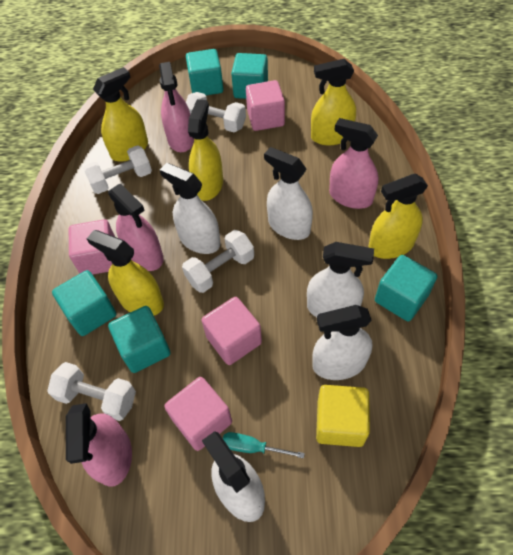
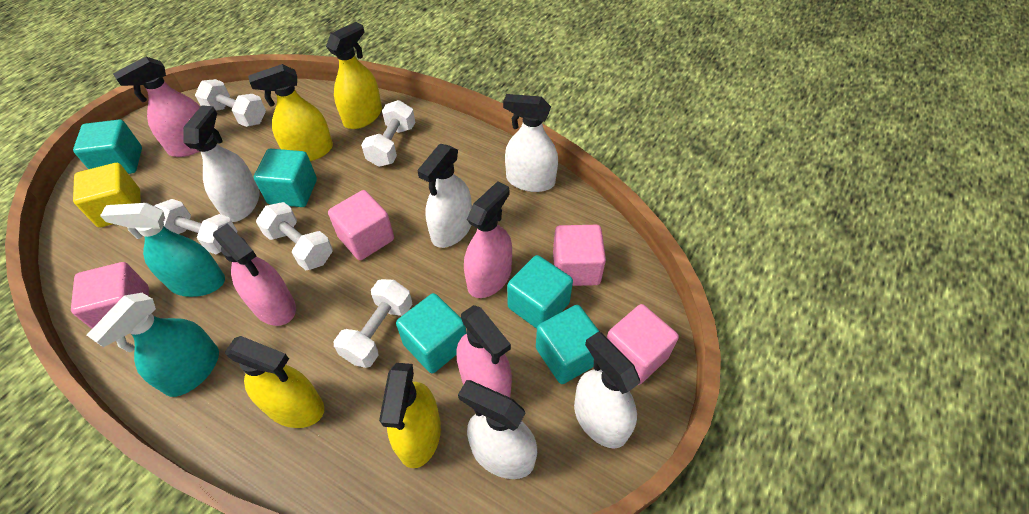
turquoise screwdriver: 1 -> 0
turquoise spray bottle: 0 -> 2
white dumbbell: 4 -> 5
yellow spray bottle: 5 -> 4

